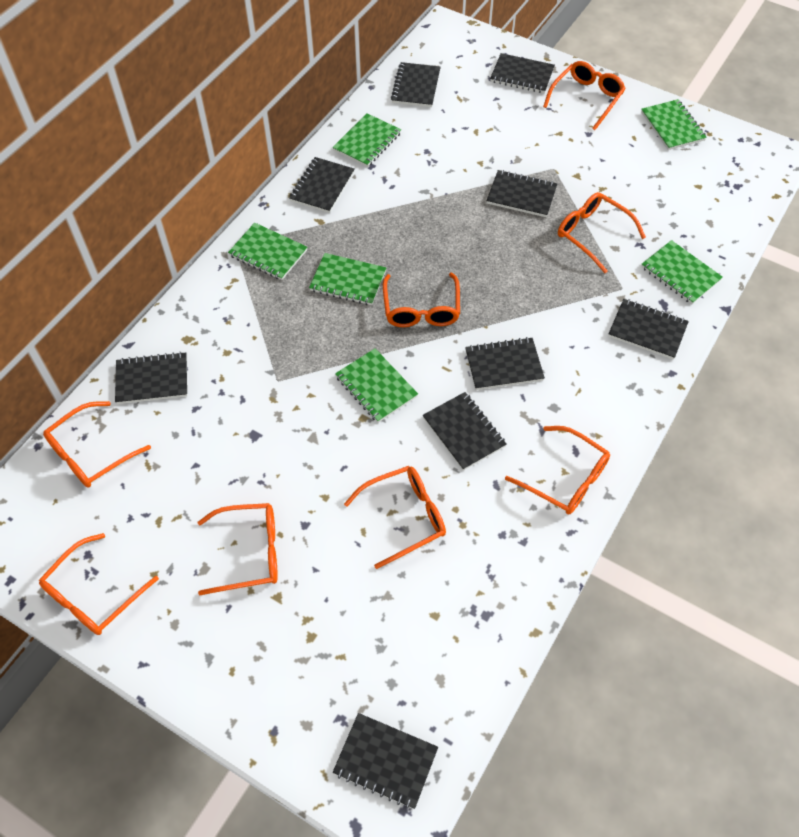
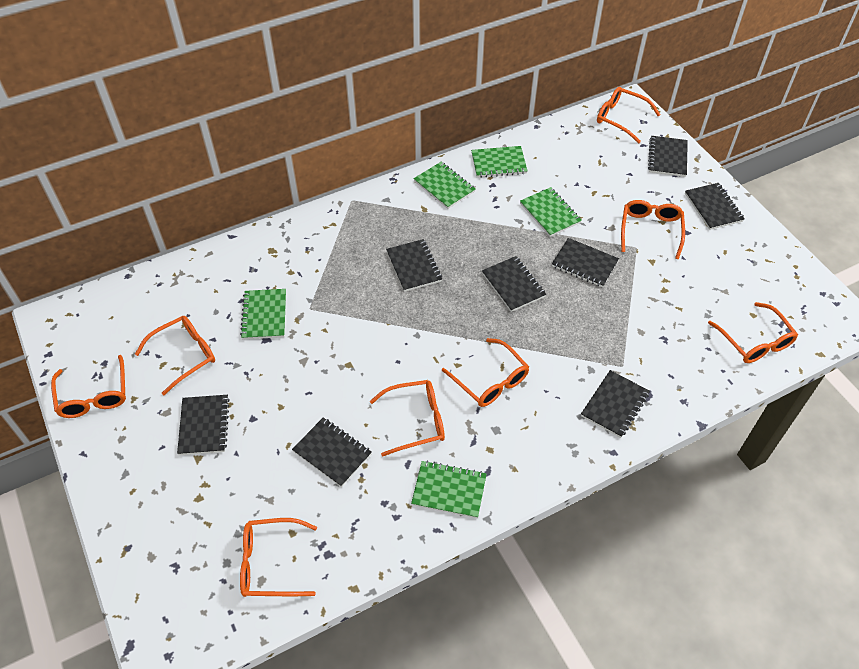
black notebook: 9 -> 8
green notebook: 6 -> 5

